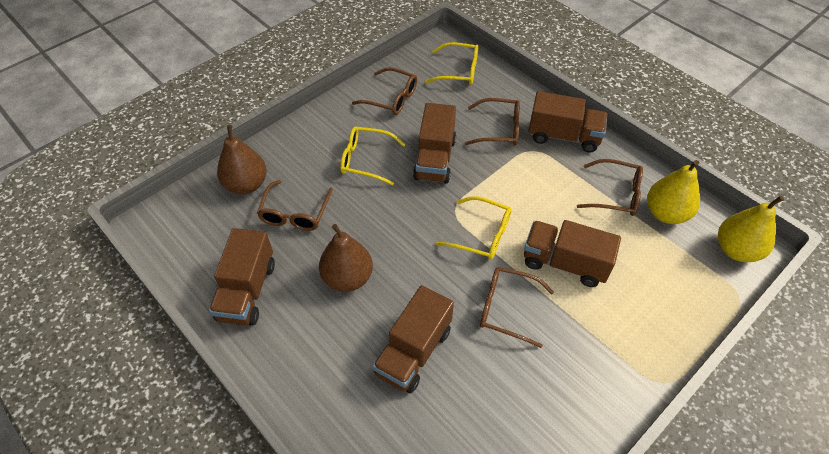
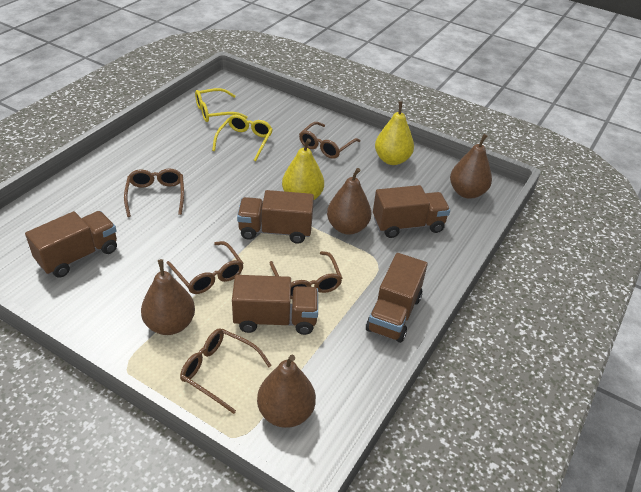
brown pear: 2 -> 4
yellow glasses: 3 -> 2

